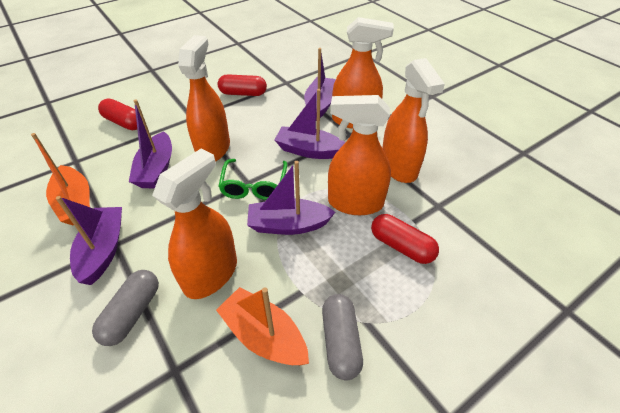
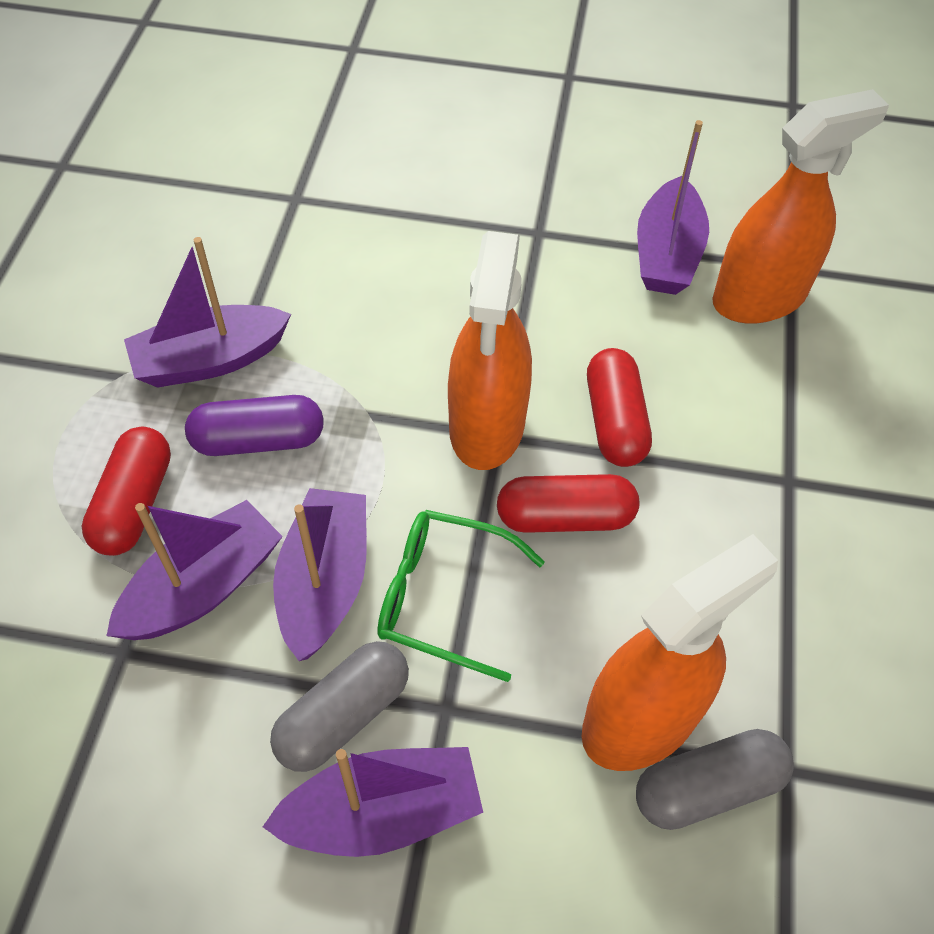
orange boat: 2 -> 0
orange spray bottle: 5 -> 3
purple capsule: 0 -> 1

